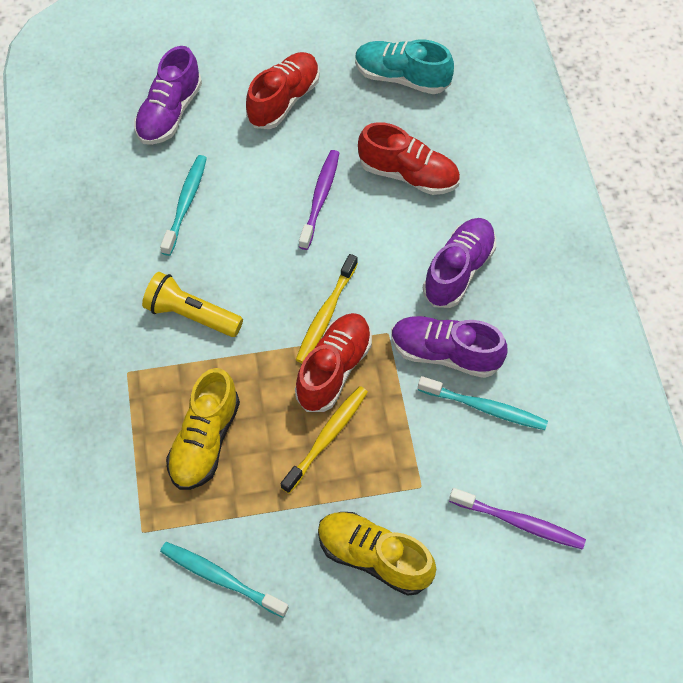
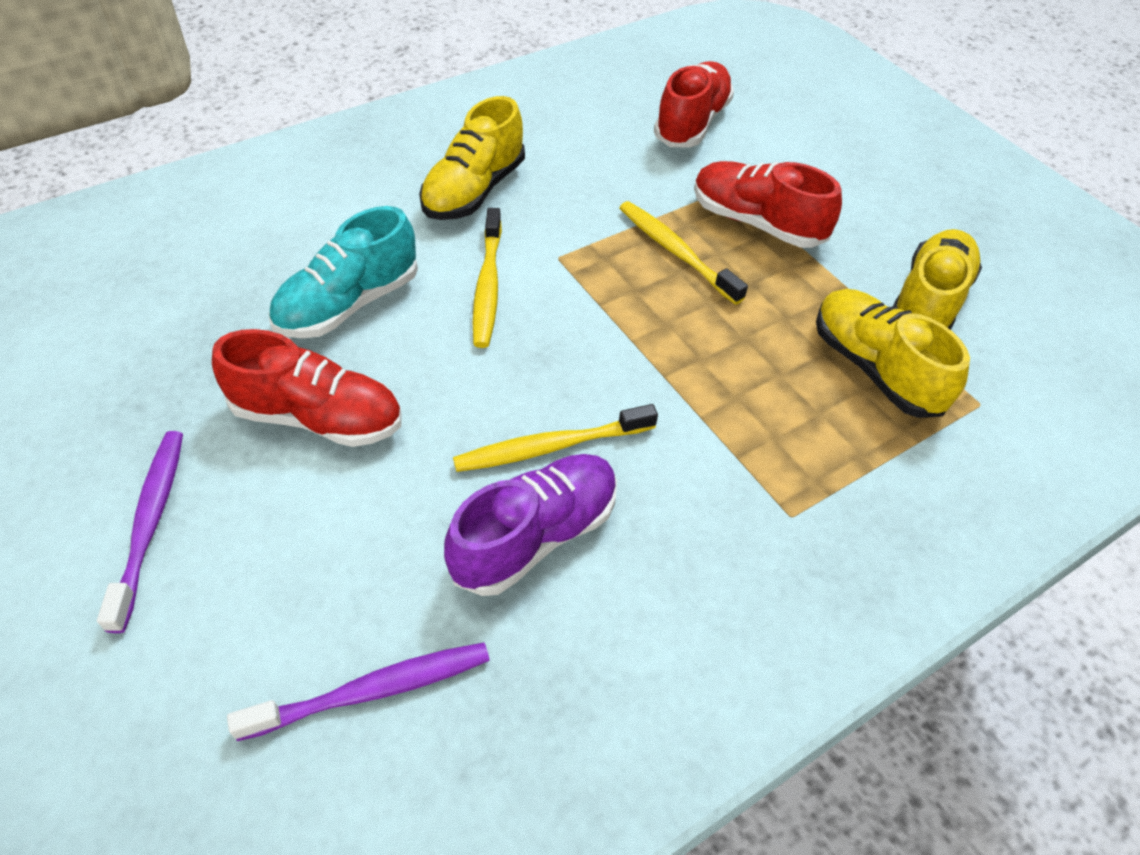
purple shoe: 3 -> 1
turquoise toothbrush: 3 -> 0
yellow flashlight: 1 -> 0
yellow shoe: 2 -> 3
yellow toothbrush: 2 -> 3

